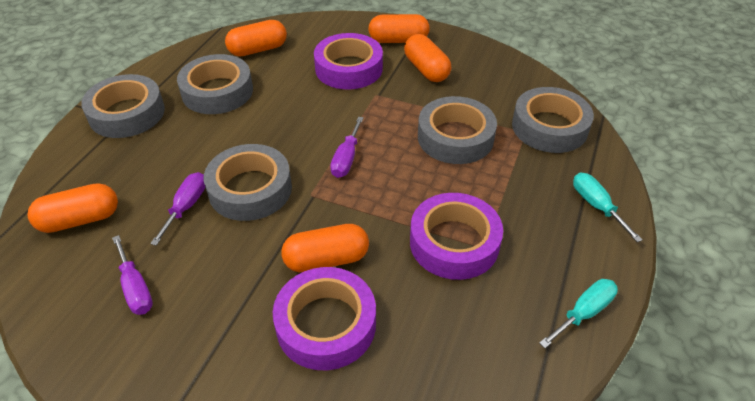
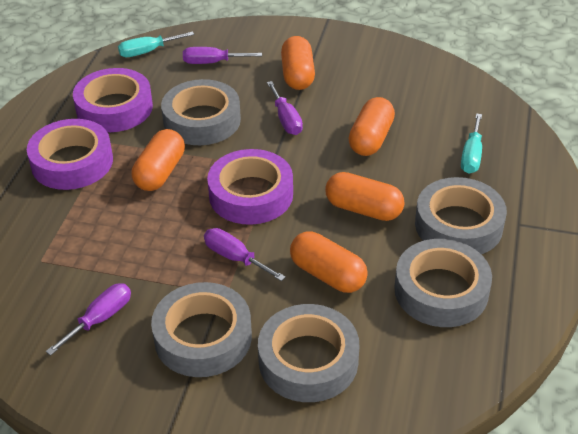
purple screwdriver: 3 -> 4

